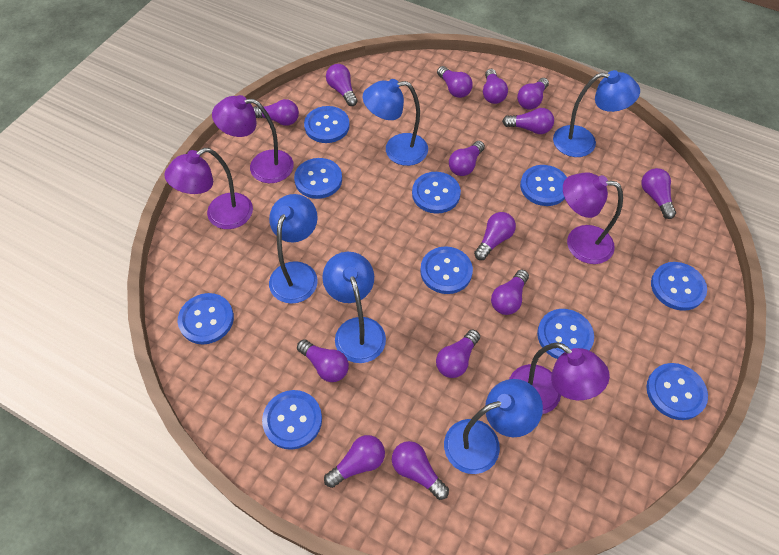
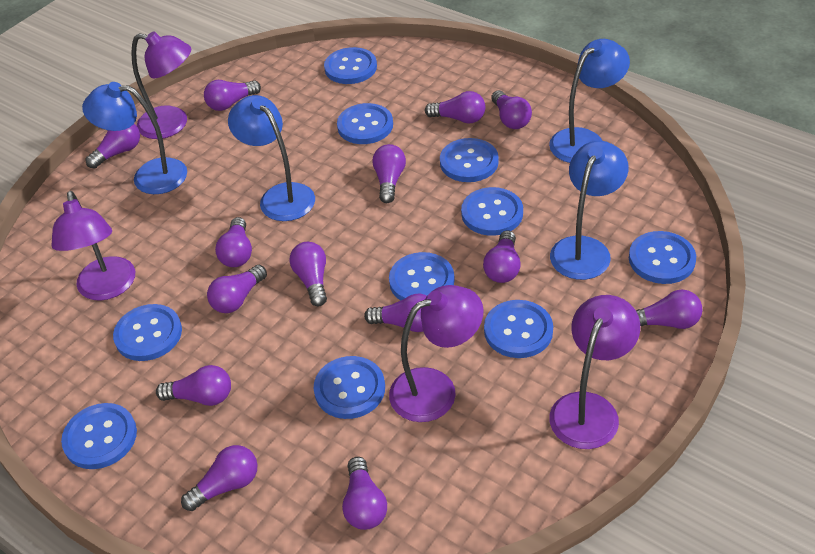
blue lamp: 5 -> 4

